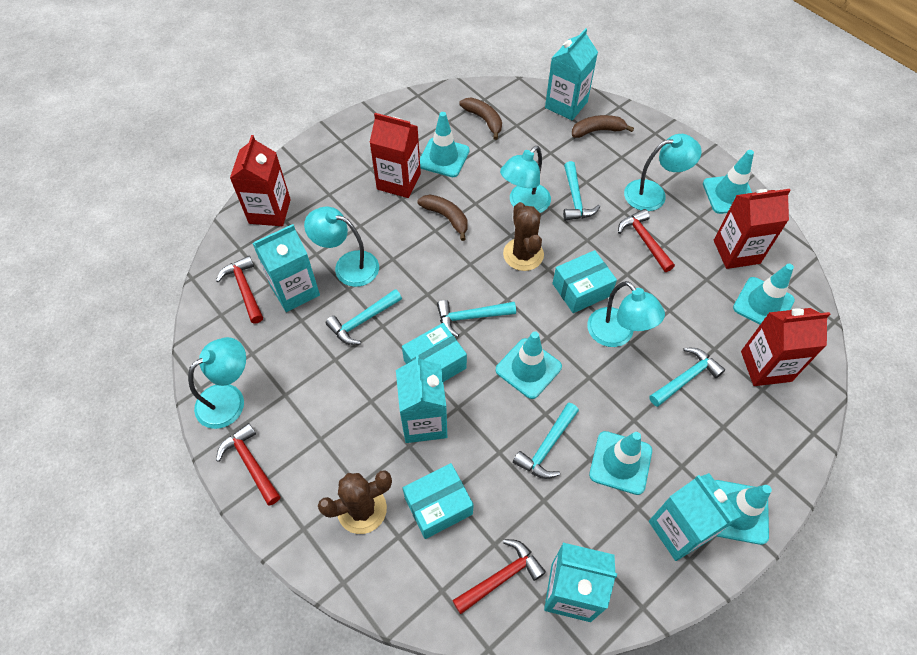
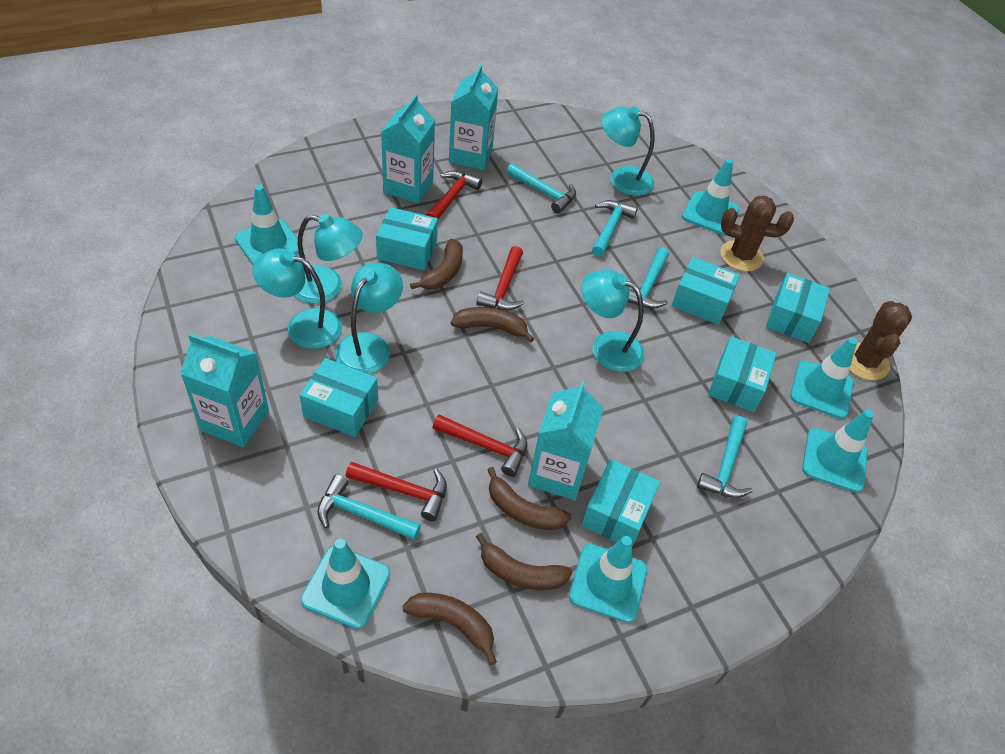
brown banana: 3 -> 5
red carton: 4 -> 0
turquoise box: 3 -> 6
turquoise carton: 5 -> 4

